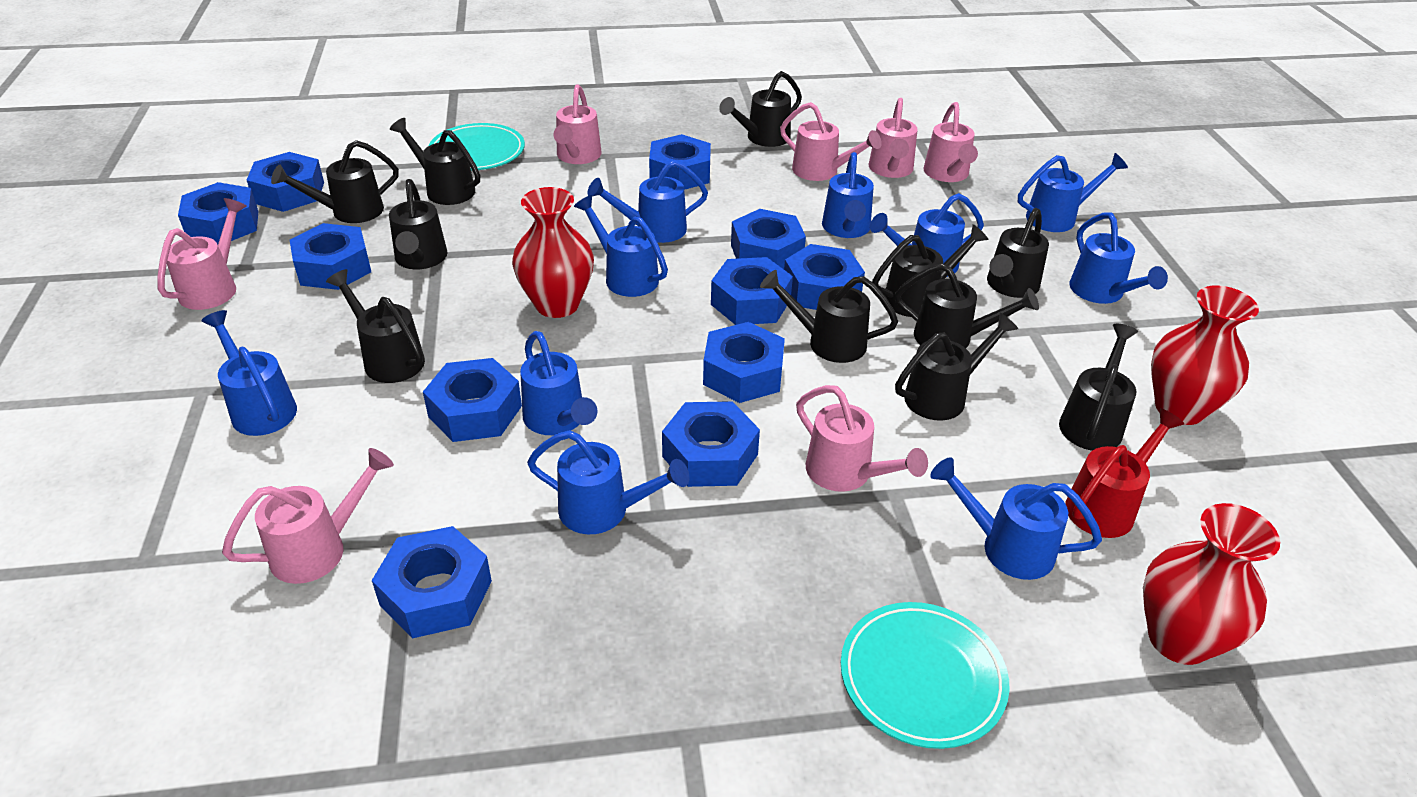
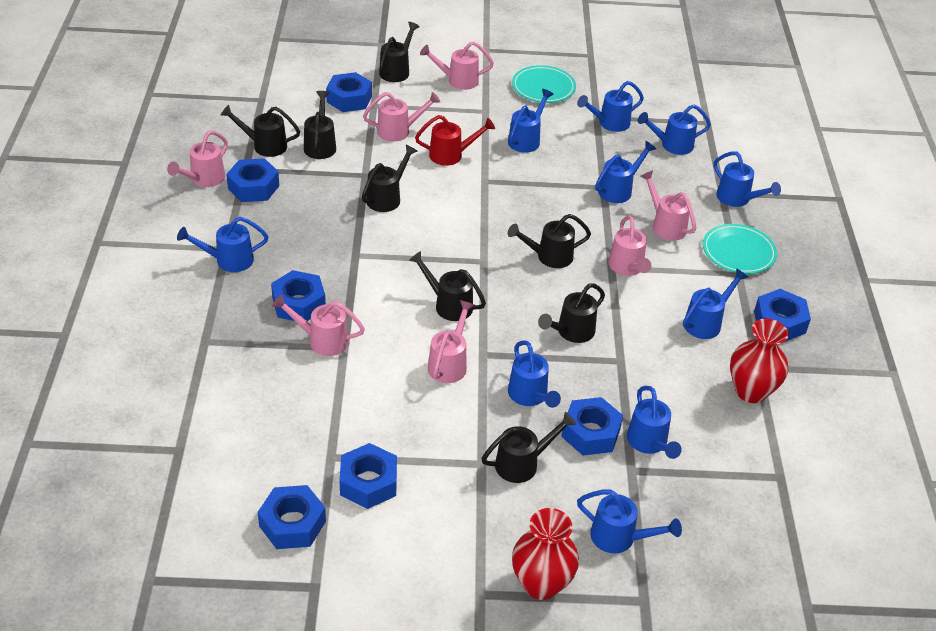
black watering can: 11 -> 8
blue nut: 11 -> 7
red vase: 3 -> 2

